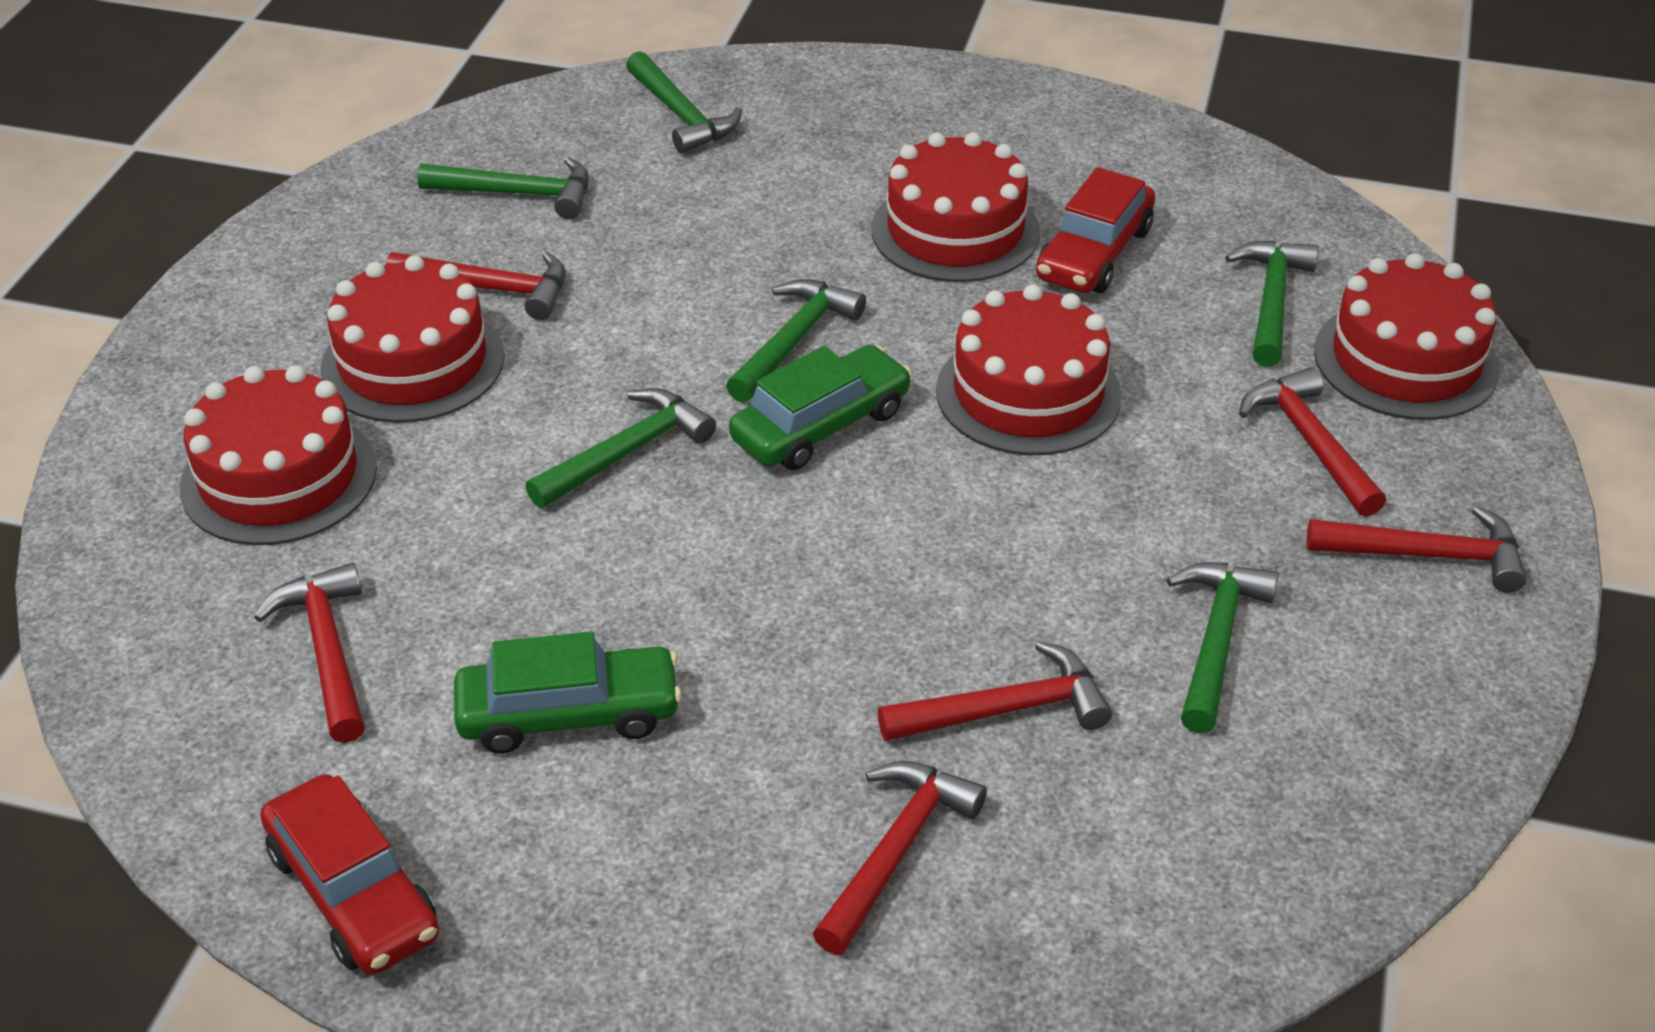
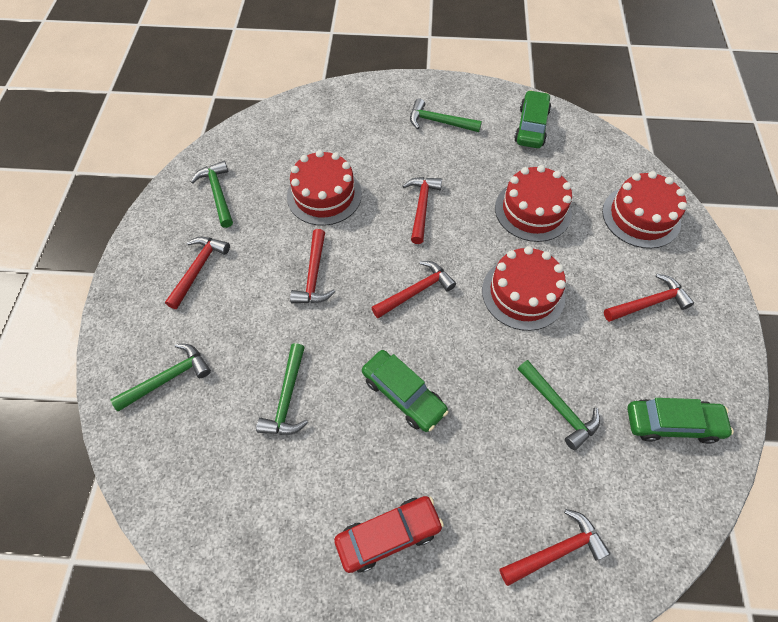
green car: 2 -> 3
green hammer: 6 -> 5
red cake: 5 -> 4
red car: 2 -> 1

